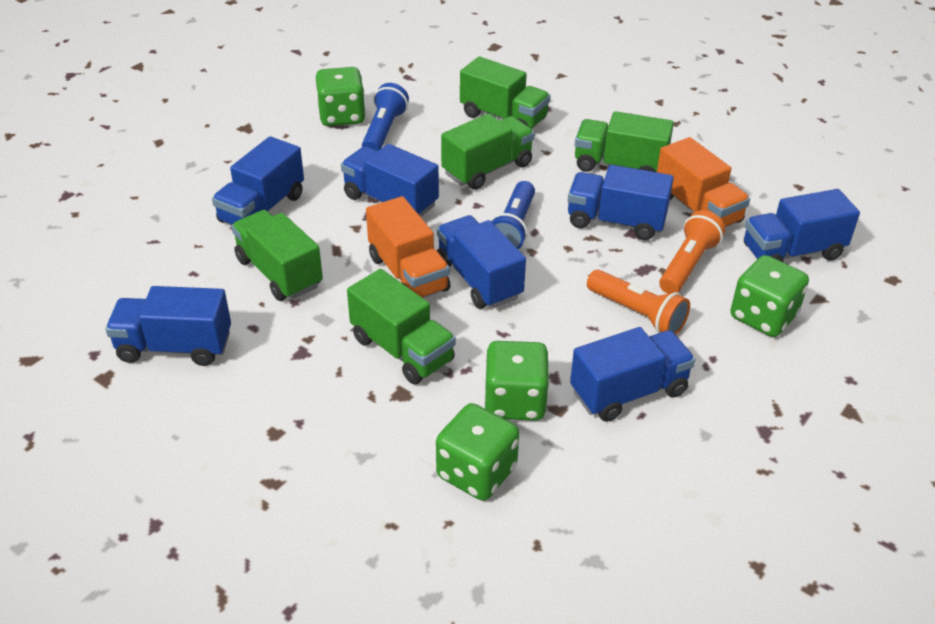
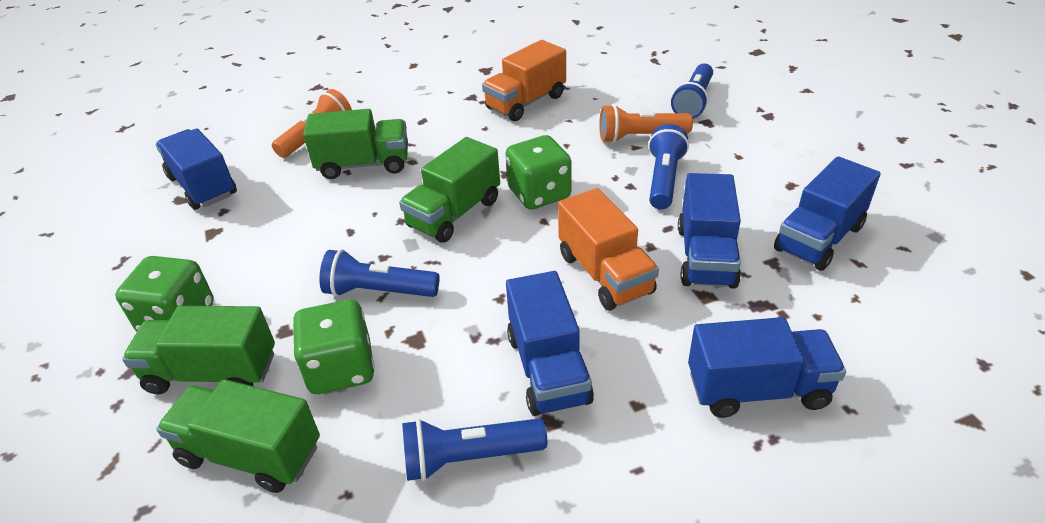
blue flashlight: 2 -> 4
blue truck: 7 -> 5
green dice: 4 -> 3
green truck: 5 -> 4

